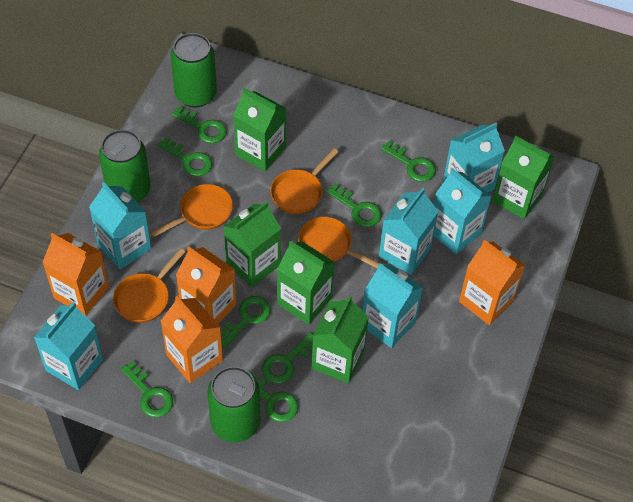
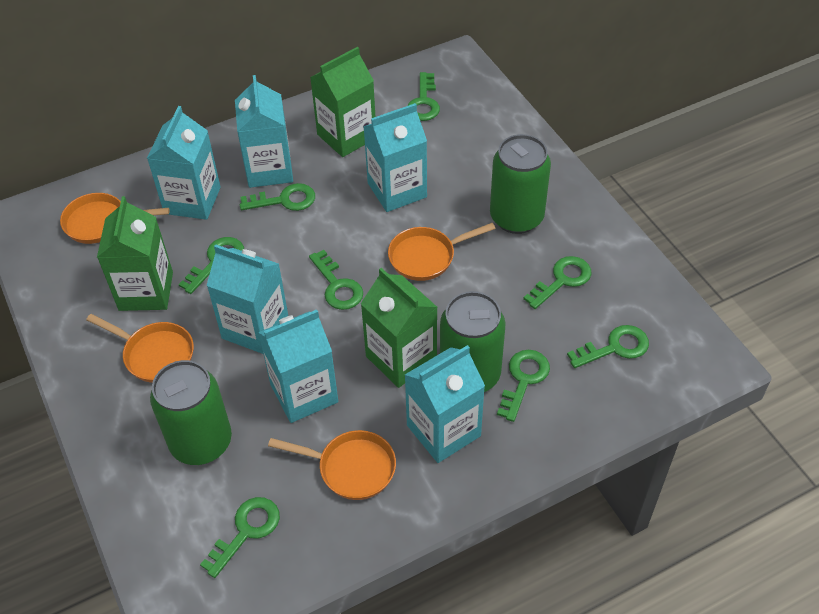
green carton: 5 -> 3
orange carton: 4 -> 0

